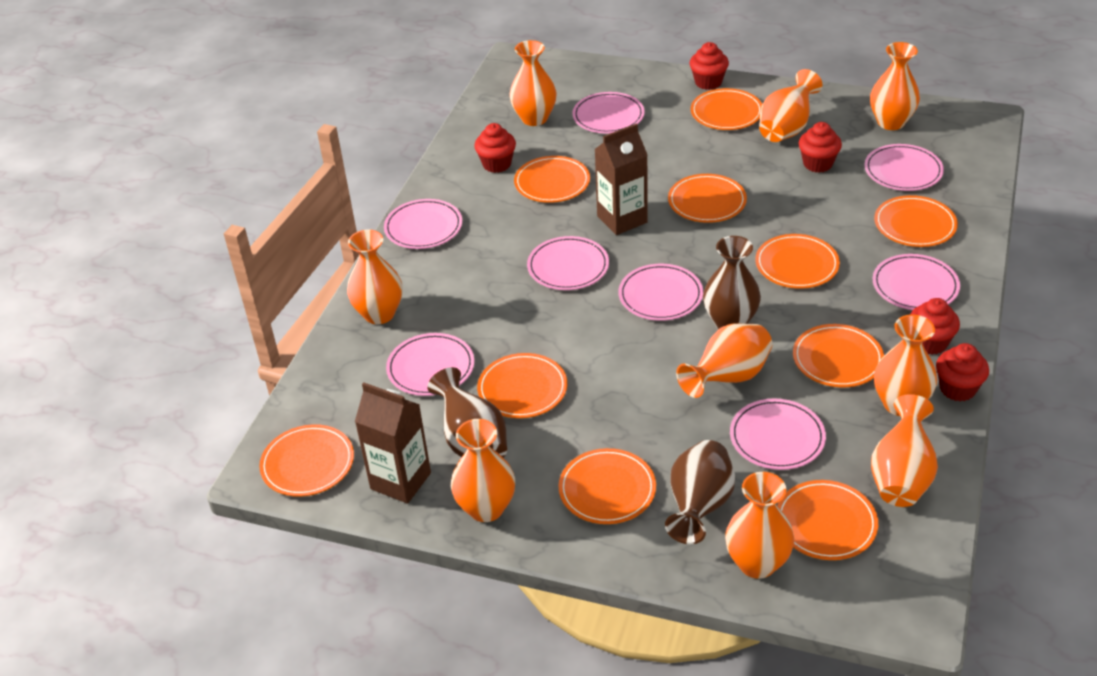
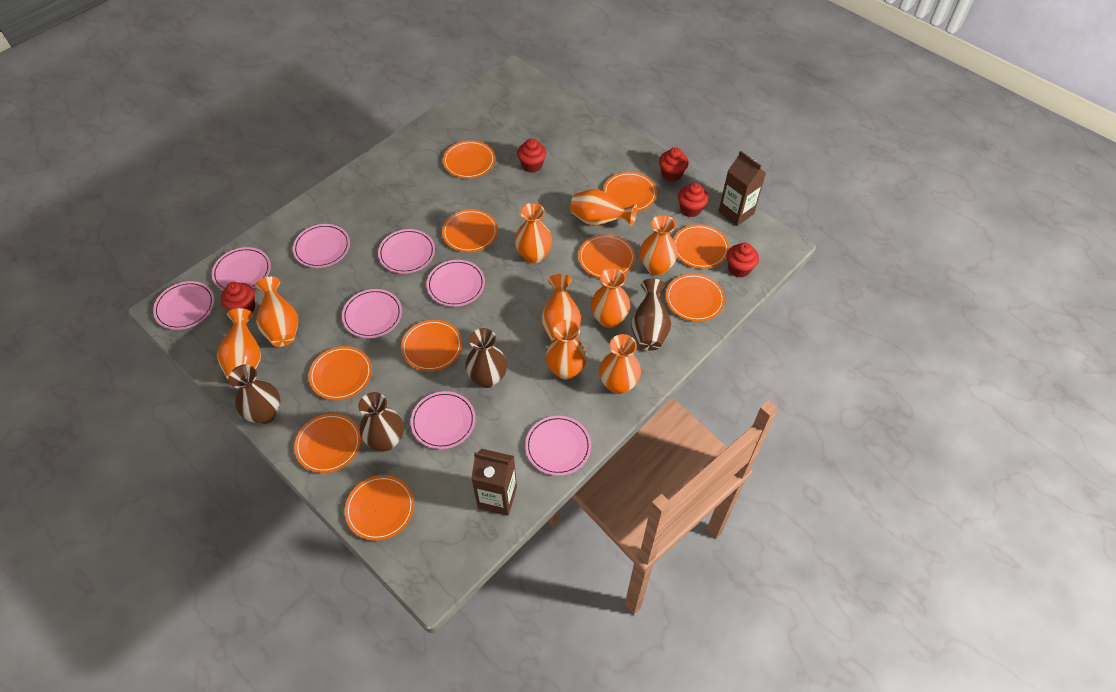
brown vase: 3 -> 4

